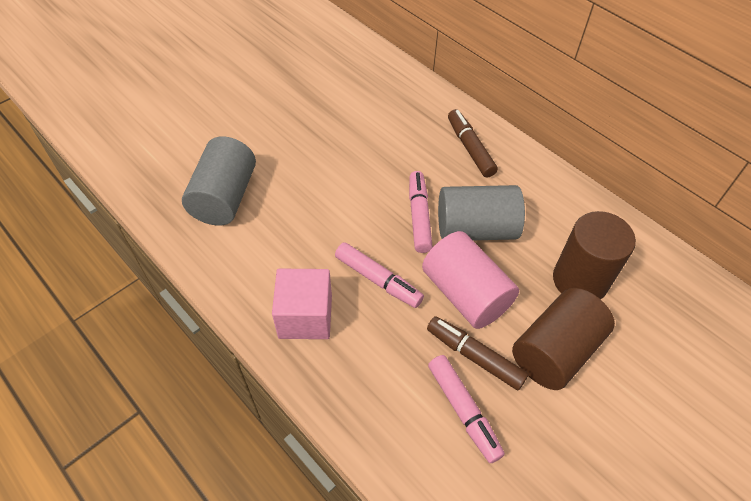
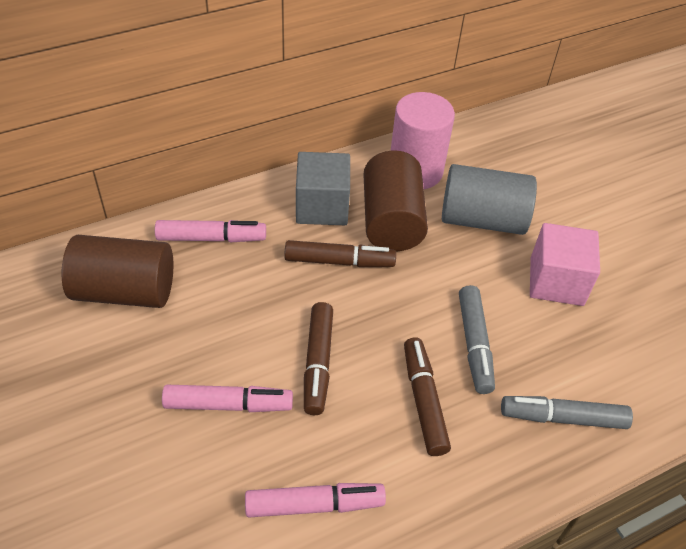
brown marker: 2 -> 3
grey cube: 0 -> 1
grey cylinder: 2 -> 1
grey marker: 0 -> 2

